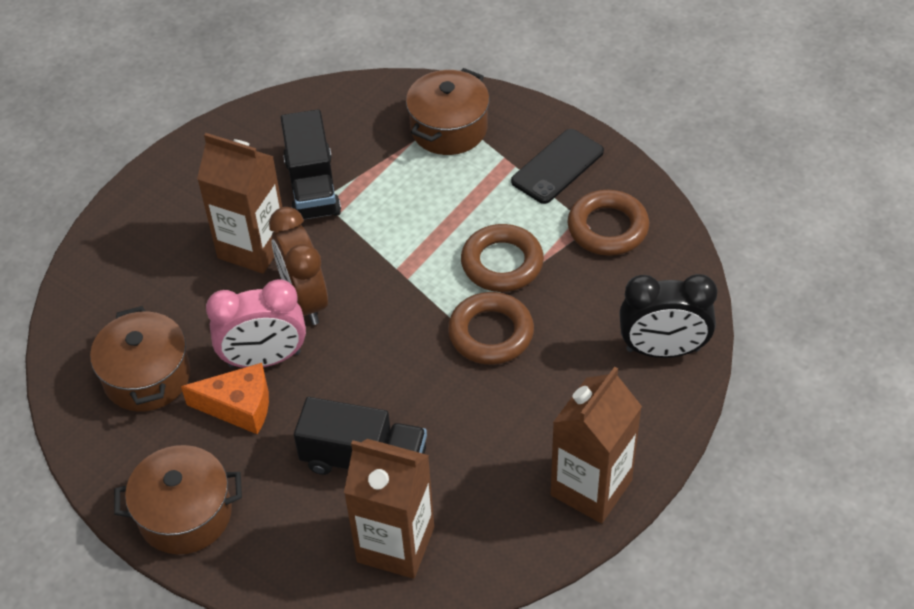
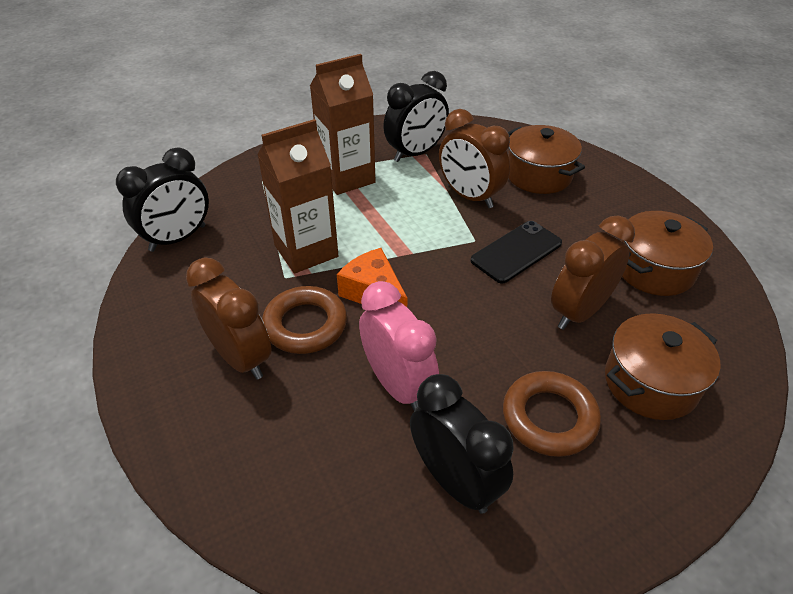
black clock: 1 -> 3
black truck: 2 -> 0
brown carton: 3 -> 2
brown clock: 1 -> 3
brown ring: 3 -> 2

